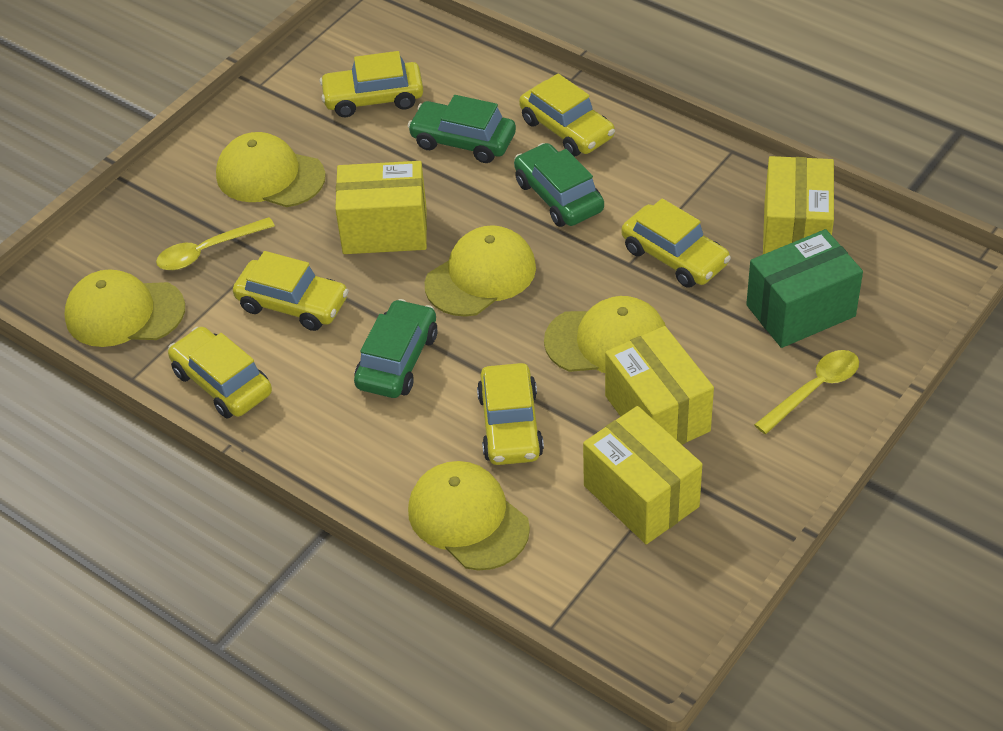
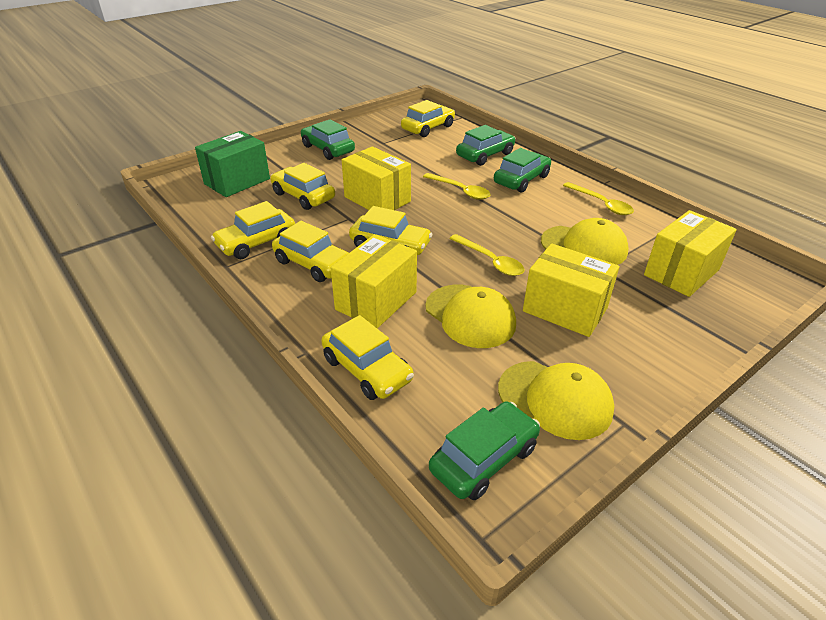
green car: 3 -> 4
yellow cap: 5 -> 3
yellow spoon: 2 -> 3

